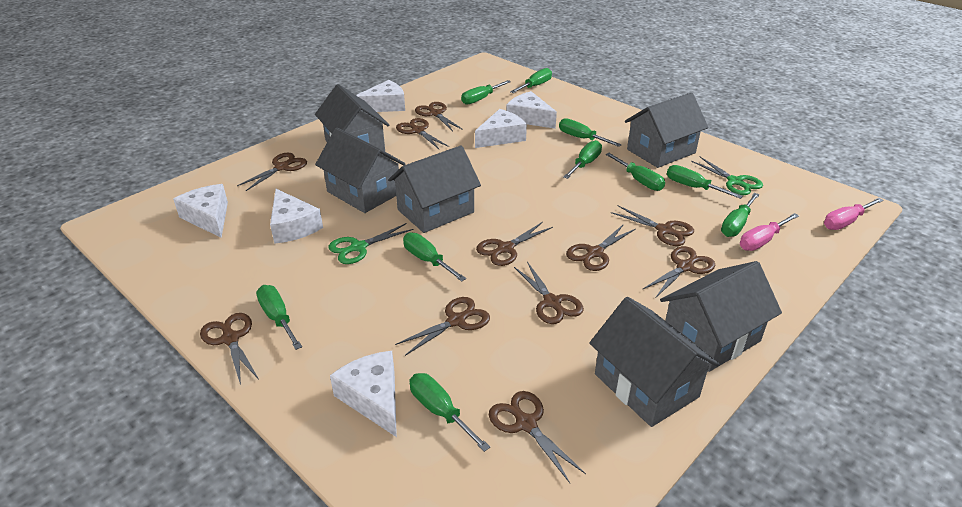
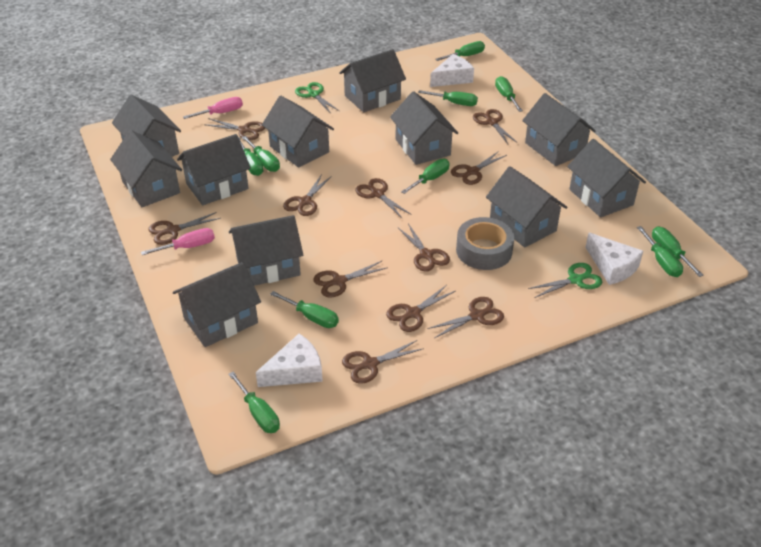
grey house: 6 -> 11
grey tape: 0 -> 1
white cheese: 6 -> 3

